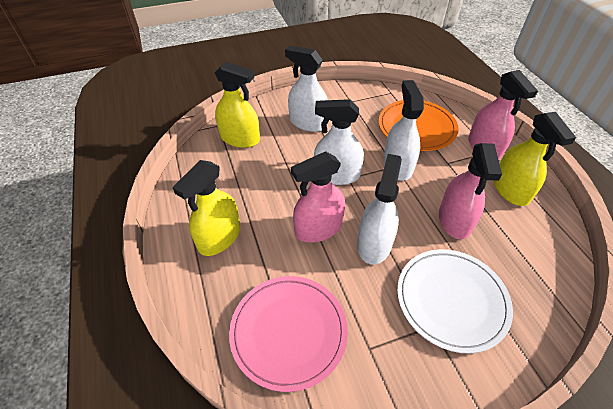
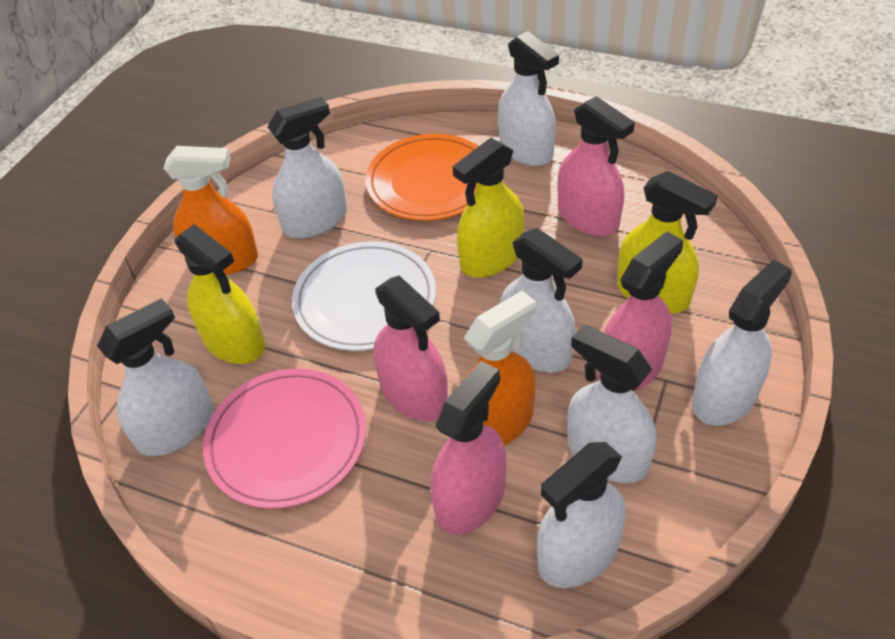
orange spray bottle: 0 -> 2
pink spray bottle: 3 -> 4
white spray bottle: 4 -> 7

